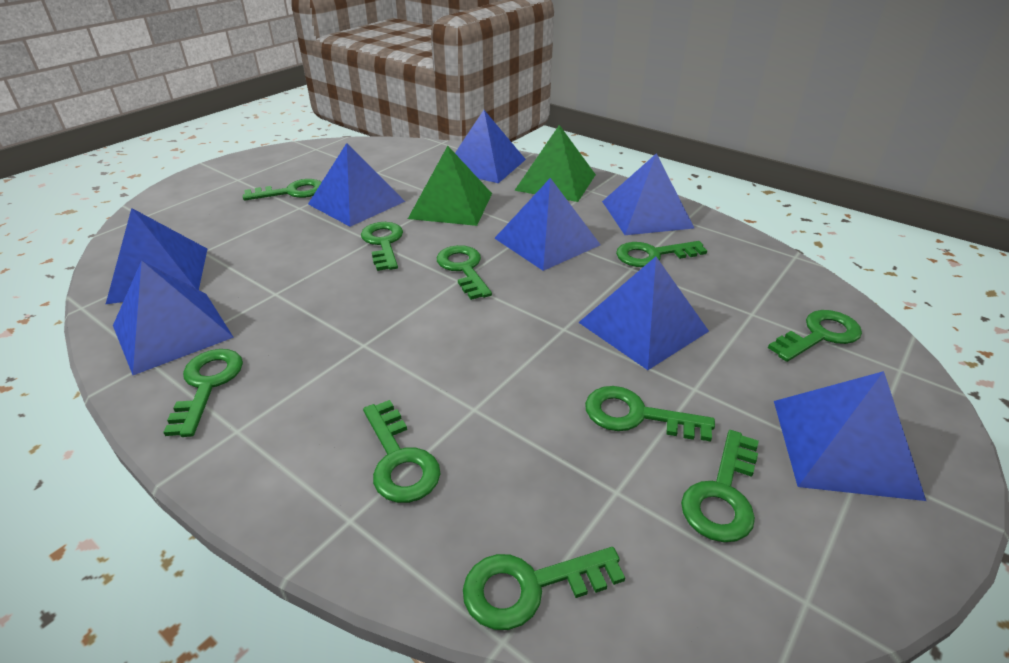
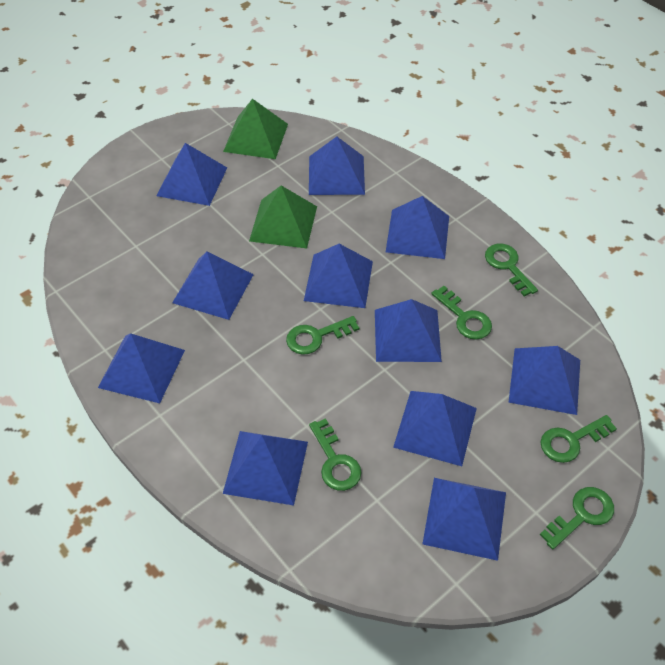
blue pyramid: 8 -> 11
green key: 10 -> 6

